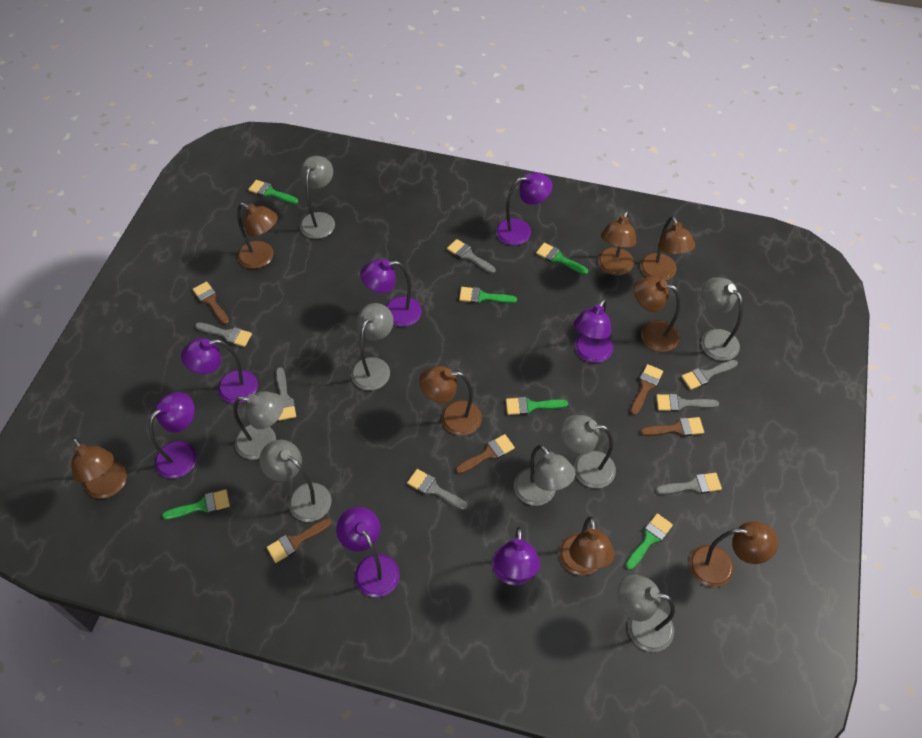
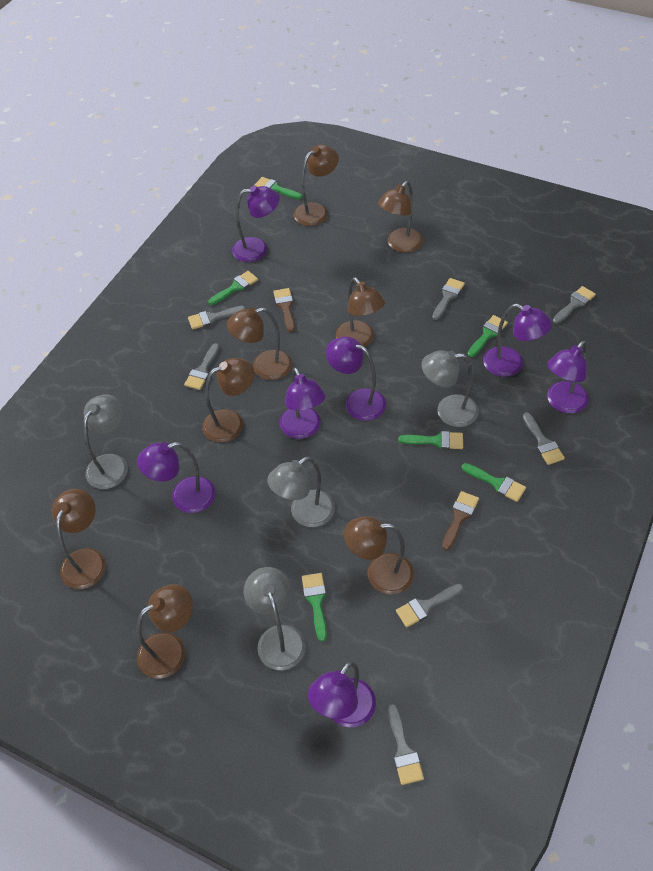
brown brush: 5 -> 2
grey lamp: 8 -> 4

